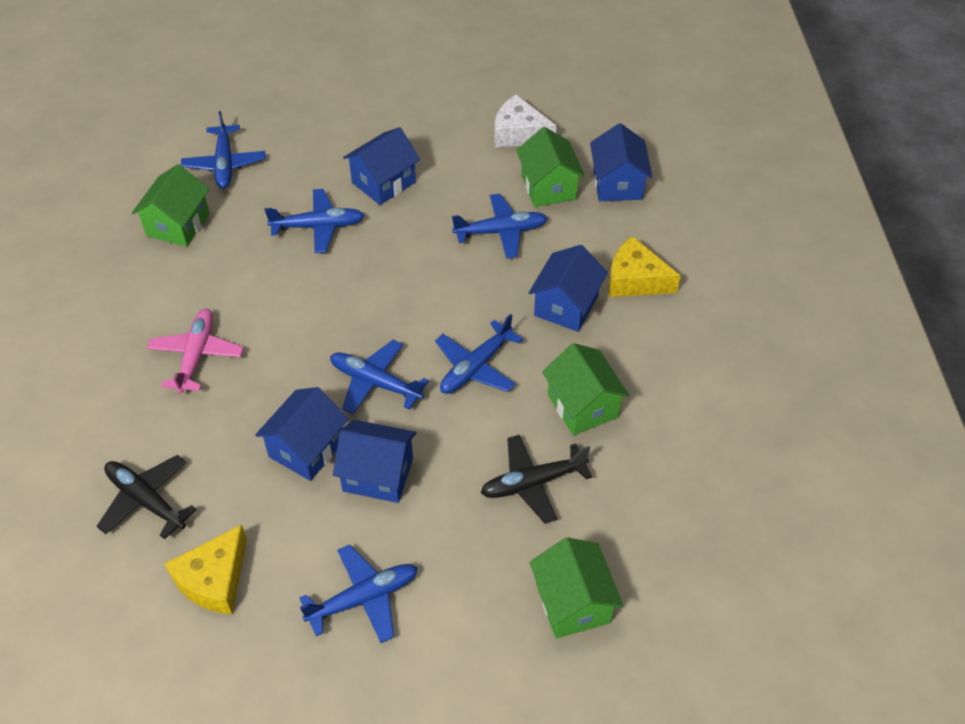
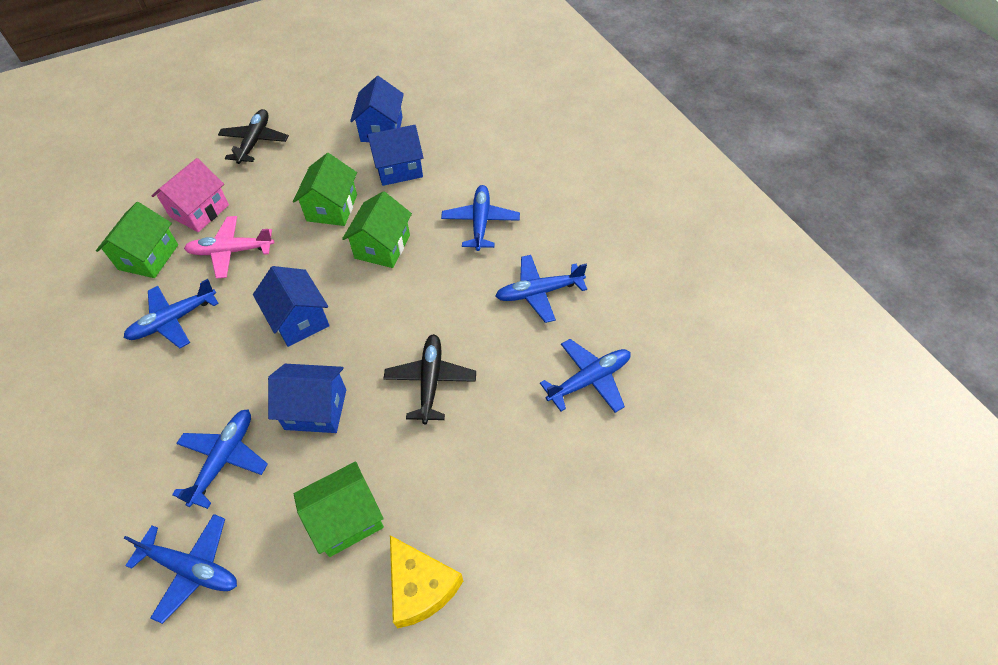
blue house: 5 -> 4
pink house: 0 -> 1
white cheese: 1 -> 0
yellow cheese: 2 -> 1

